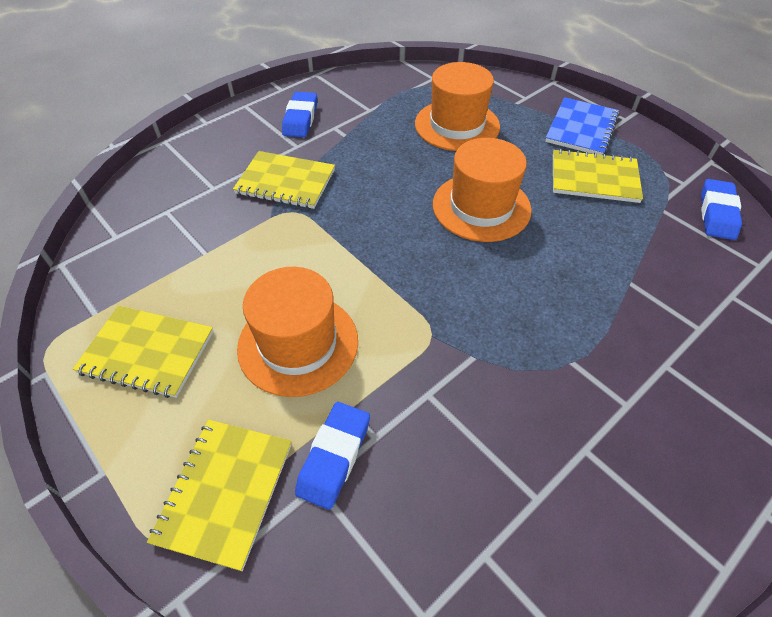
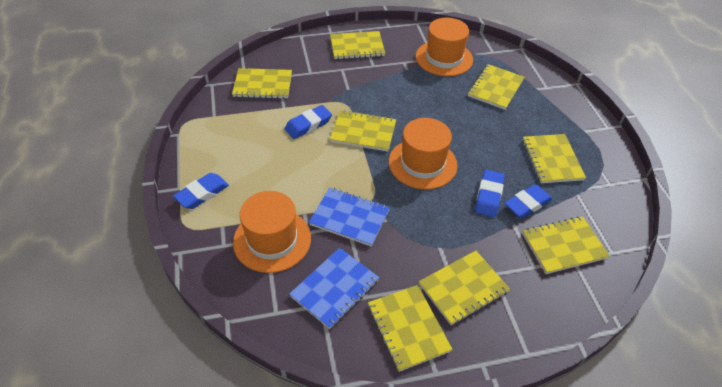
blue eraser: 3 -> 4
blue notebook: 1 -> 2
yellow notebook: 4 -> 8

